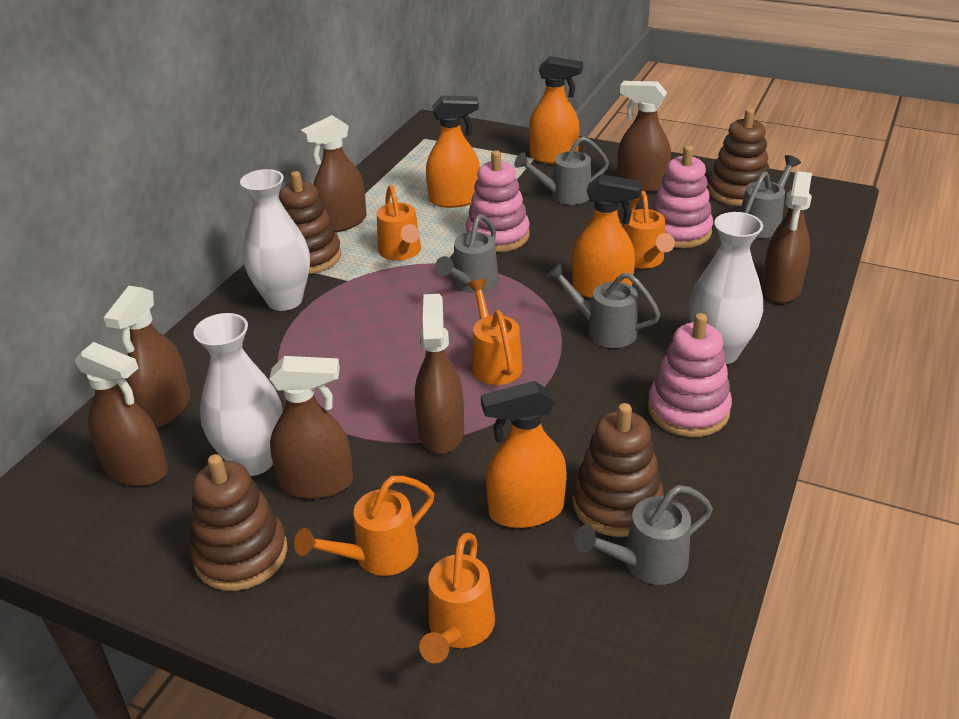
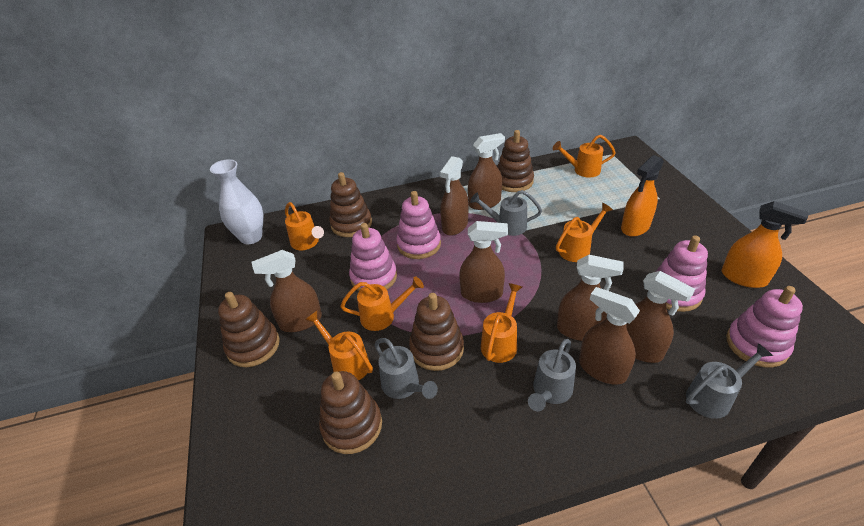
brown stacking toy: 4 -> 5
grey watering can: 5 -> 4
orange spray bottle: 4 -> 2
orange watering can: 5 -> 6
pink stacking toy: 3 -> 4
white vase: 3 -> 1

